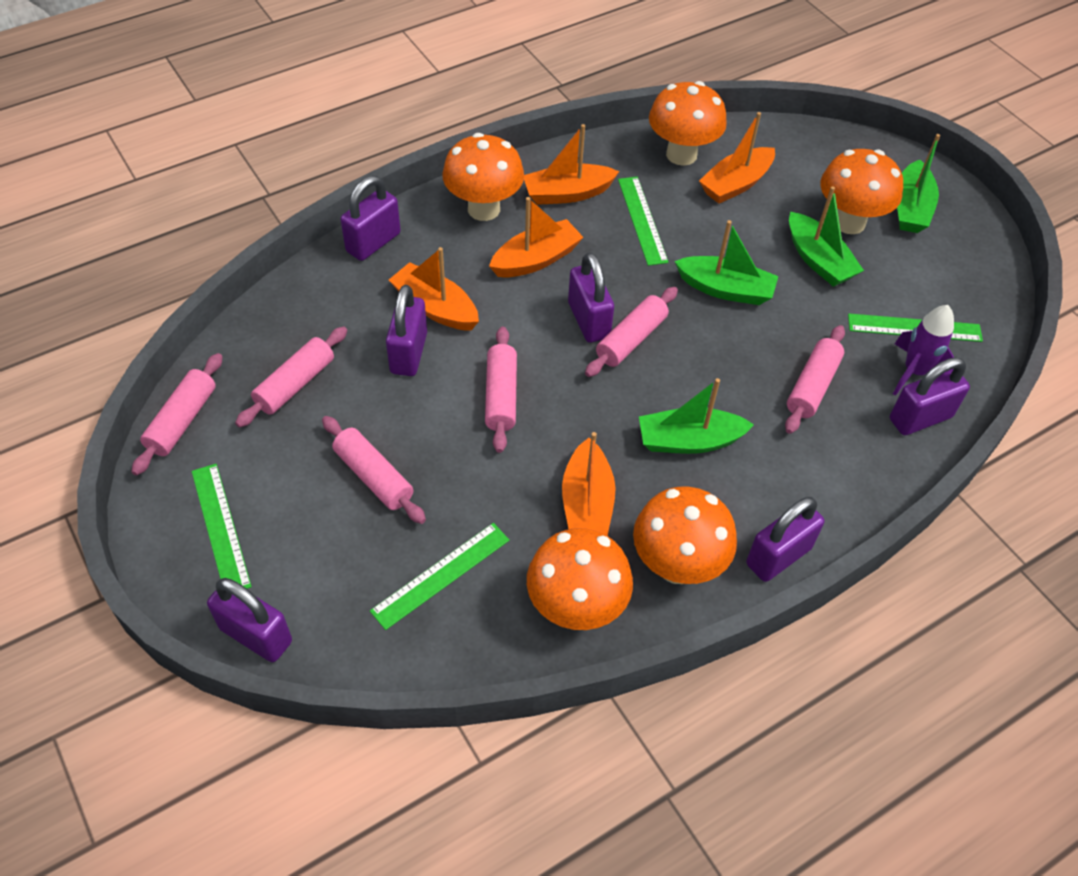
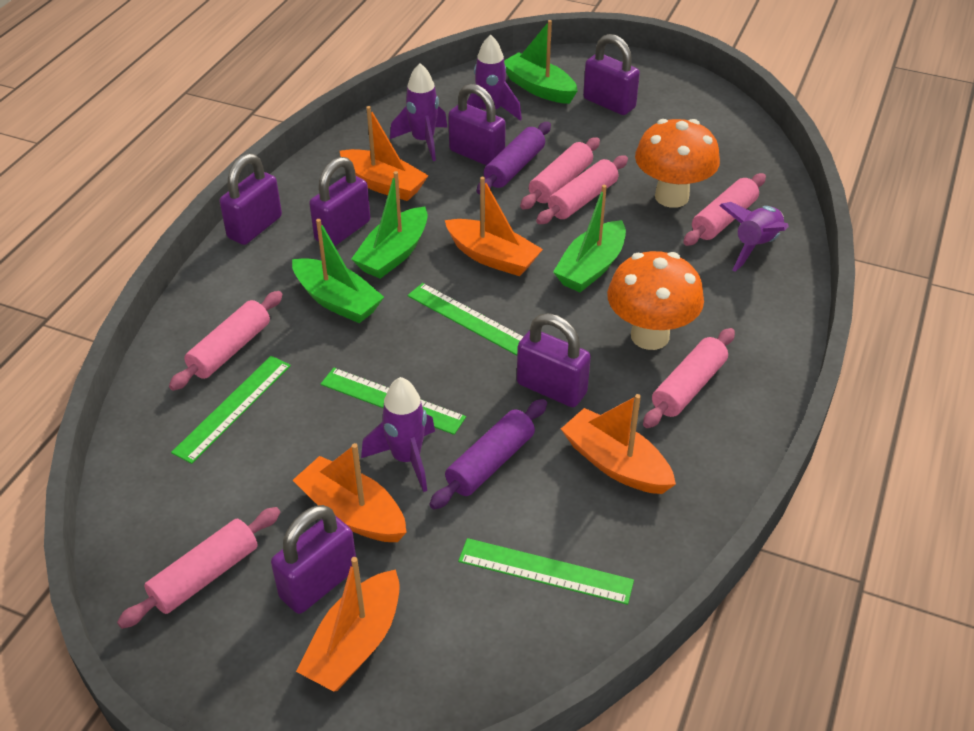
orange mushroom: 5 -> 2
purple rocket: 1 -> 4
purple rolling pin: 0 -> 2

